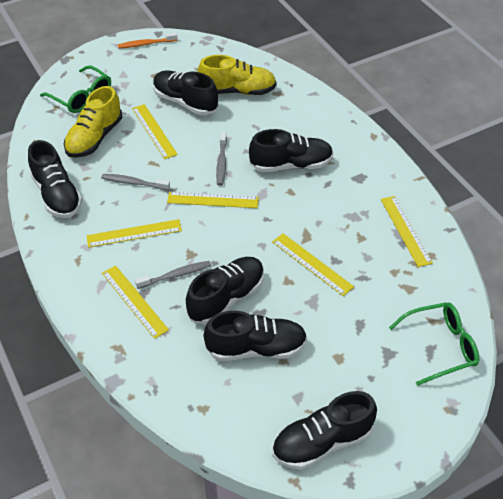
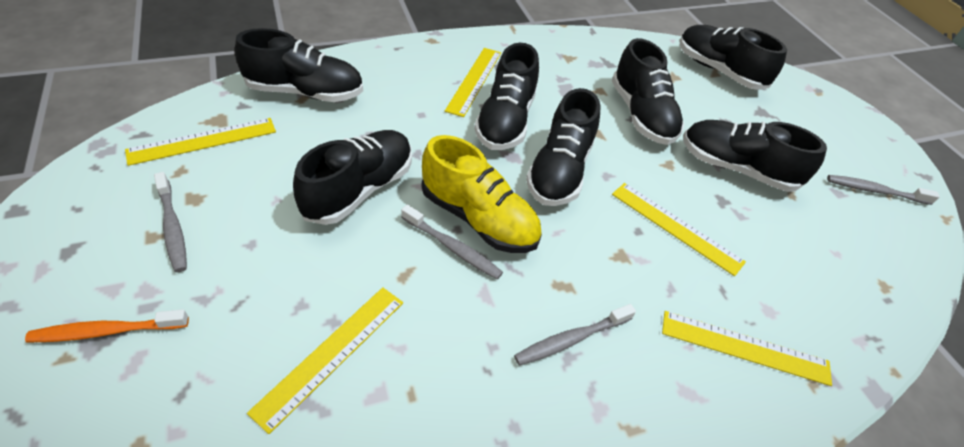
black shoe: 6 -> 7
green glasses: 2 -> 0
grey toothbrush: 3 -> 4
yellow ruler: 6 -> 5
yellow shoe: 2 -> 1

